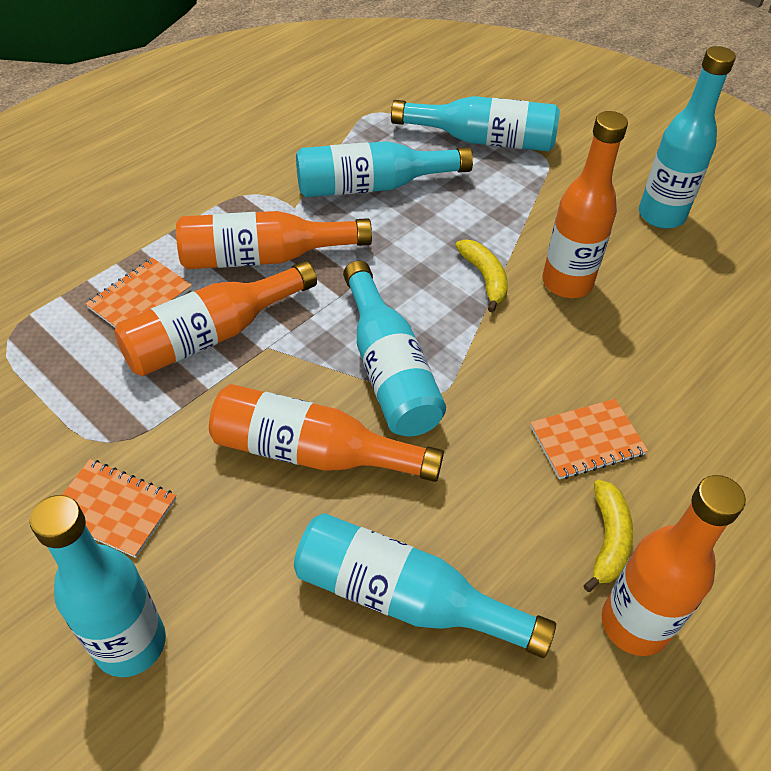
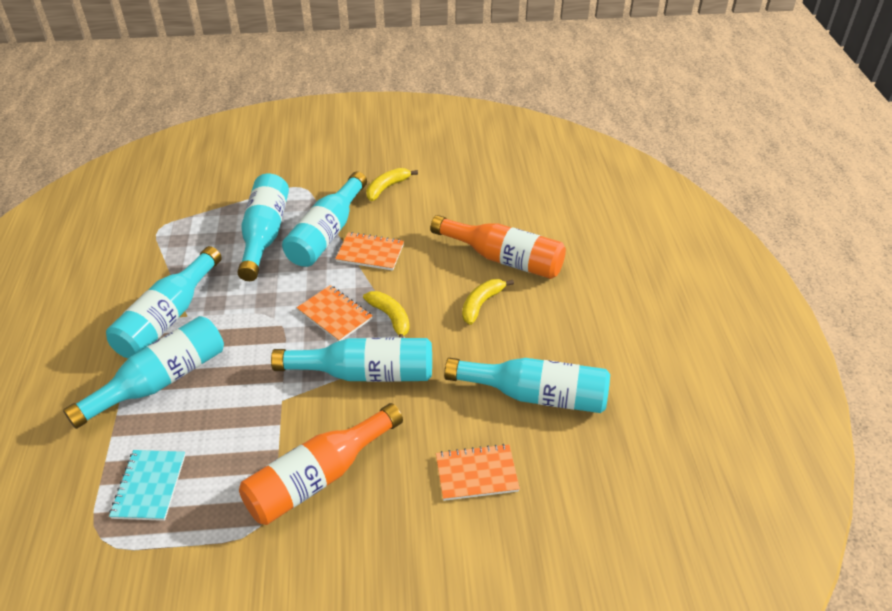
orange bottle: 5 -> 2
turquoise notebook: 0 -> 1
yellow banana: 2 -> 3

